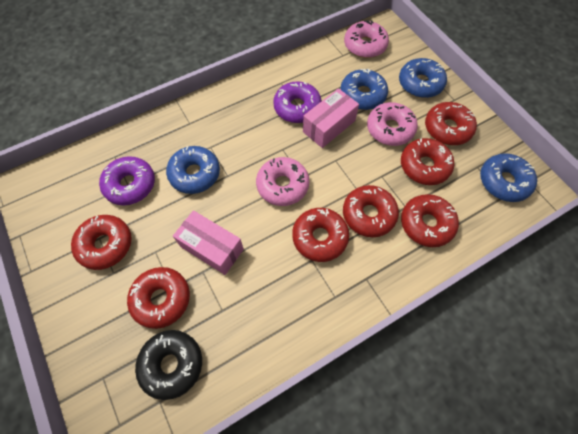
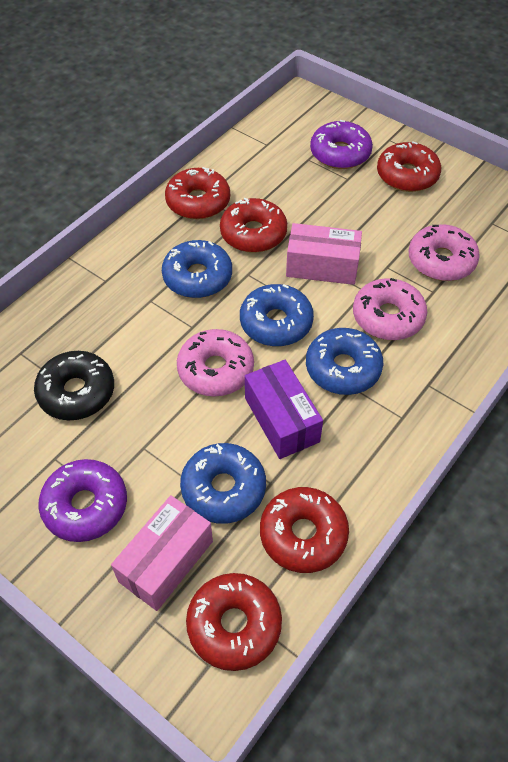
purple box: 0 -> 1
red donut: 7 -> 5

